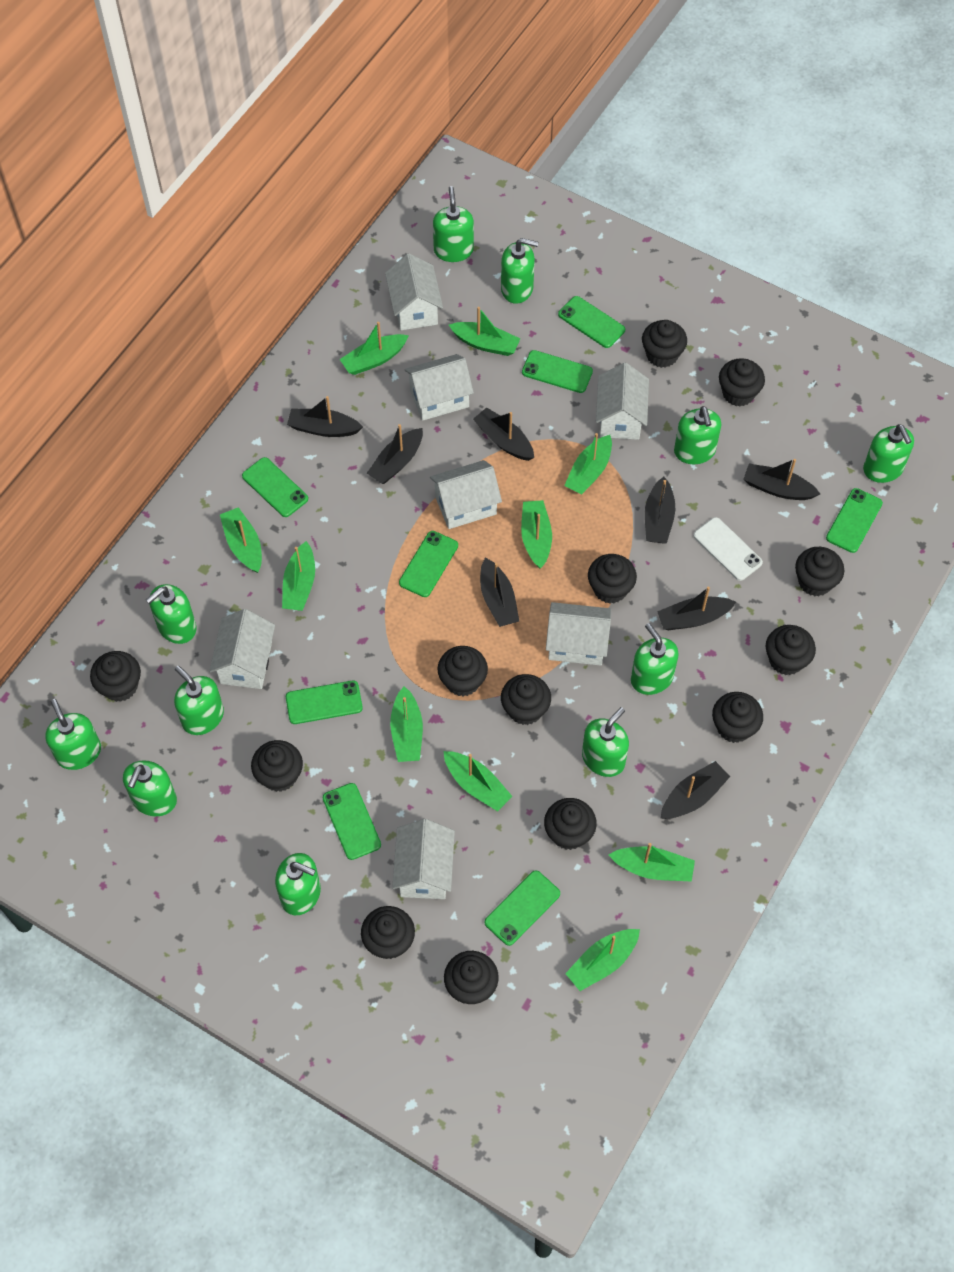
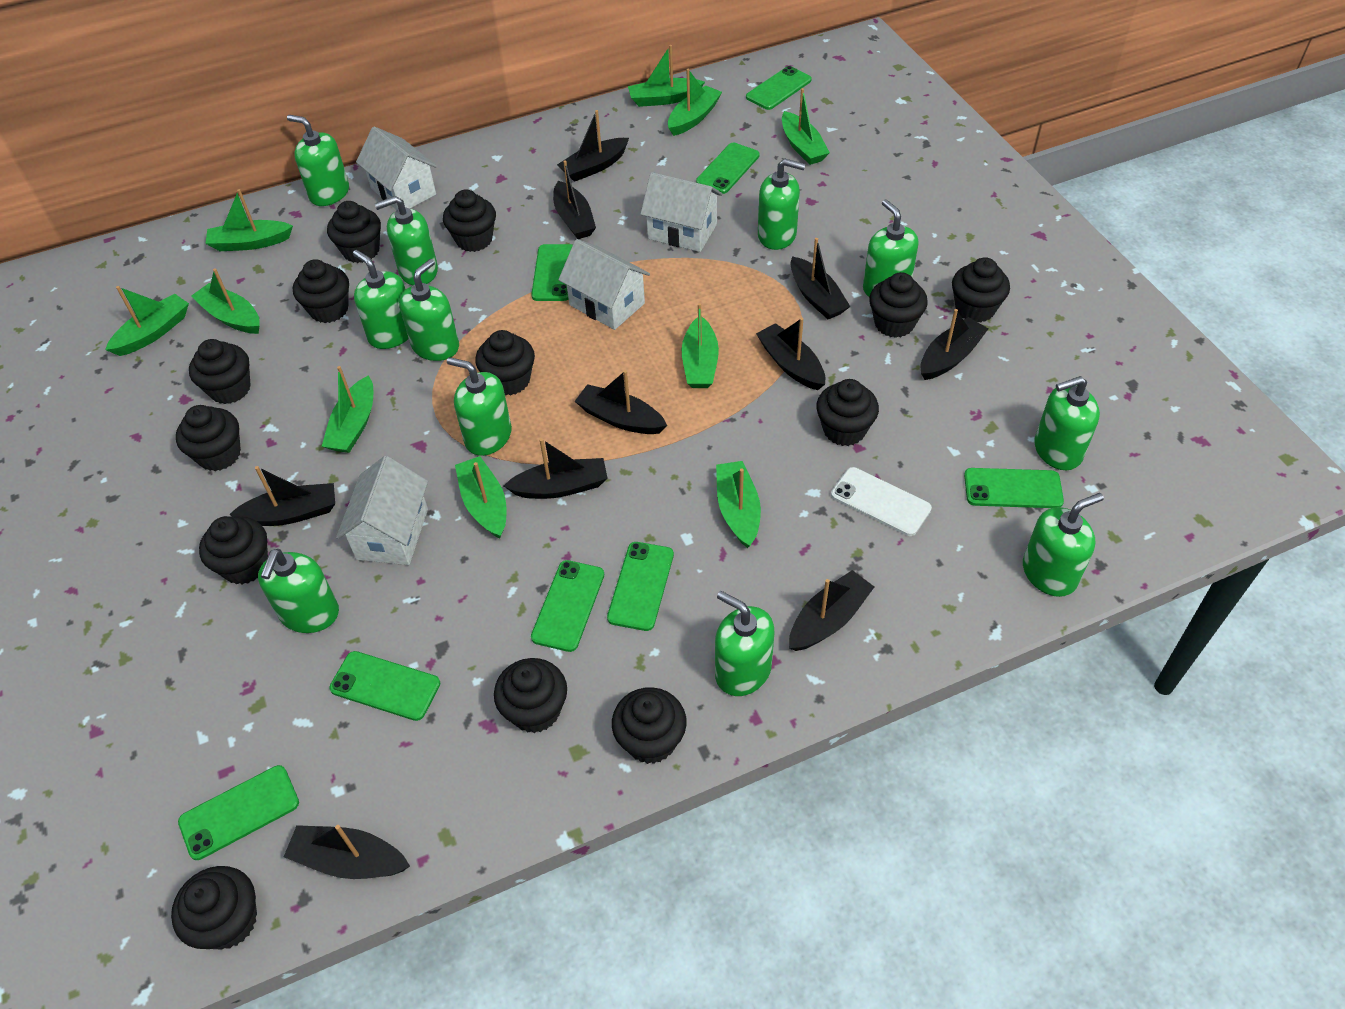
black boat: 8 -> 10
white house: 7 -> 4

